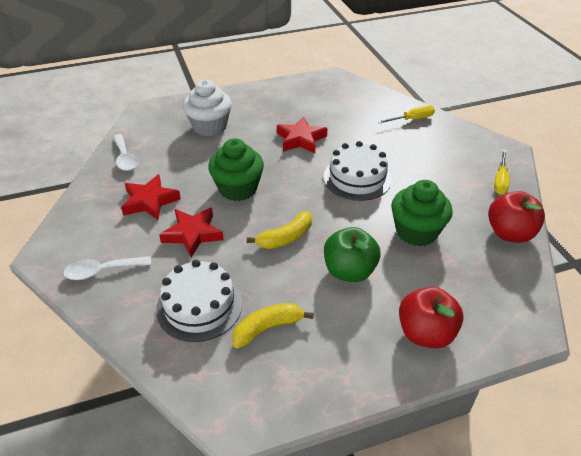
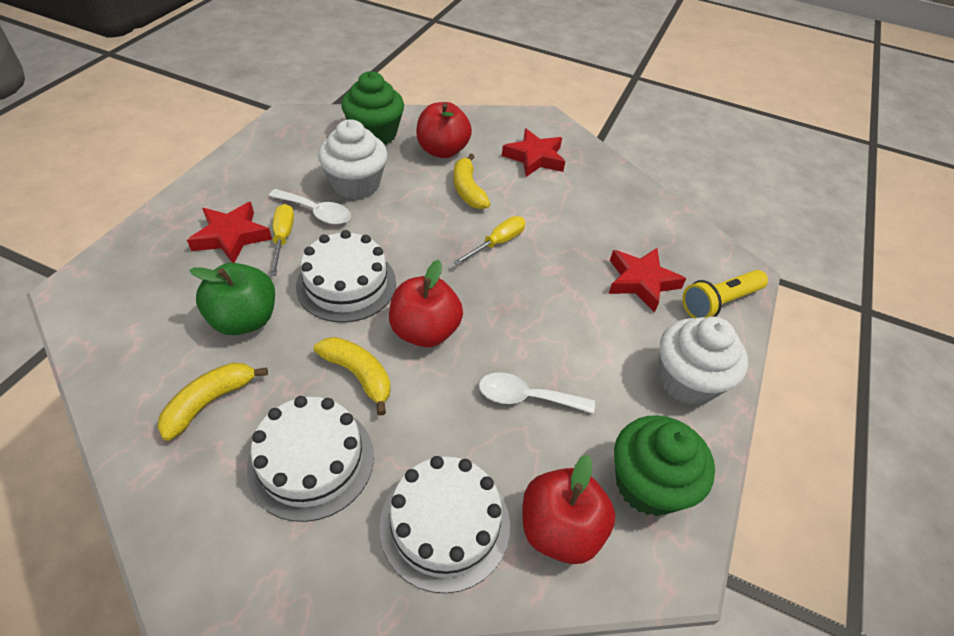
red apple: 2 -> 3
white cake: 2 -> 3
white cupcake: 1 -> 2
yellow banana: 2 -> 3
yellow flashlight: 0 -> 1

